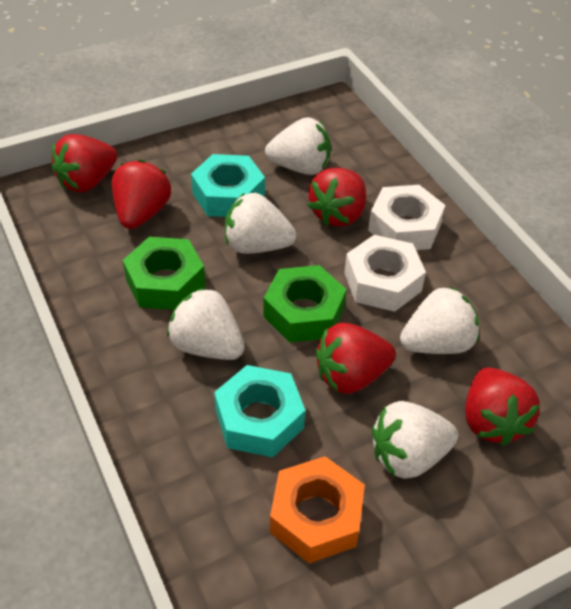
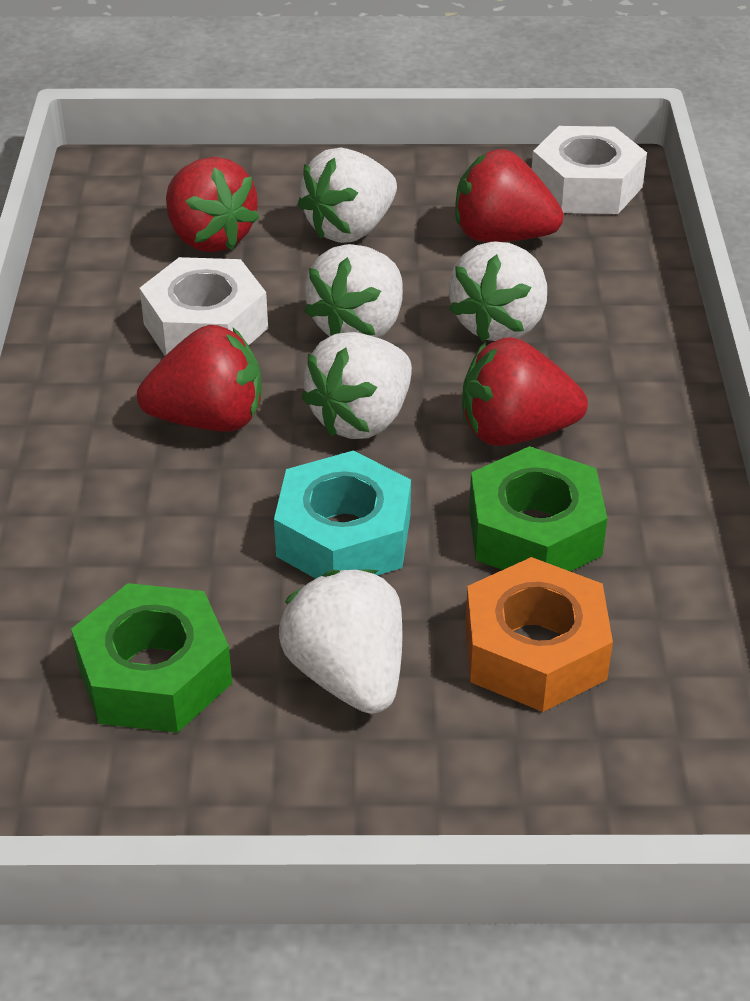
red strawberry: 5 -> 4
turquoise nut: 2 -> 1

